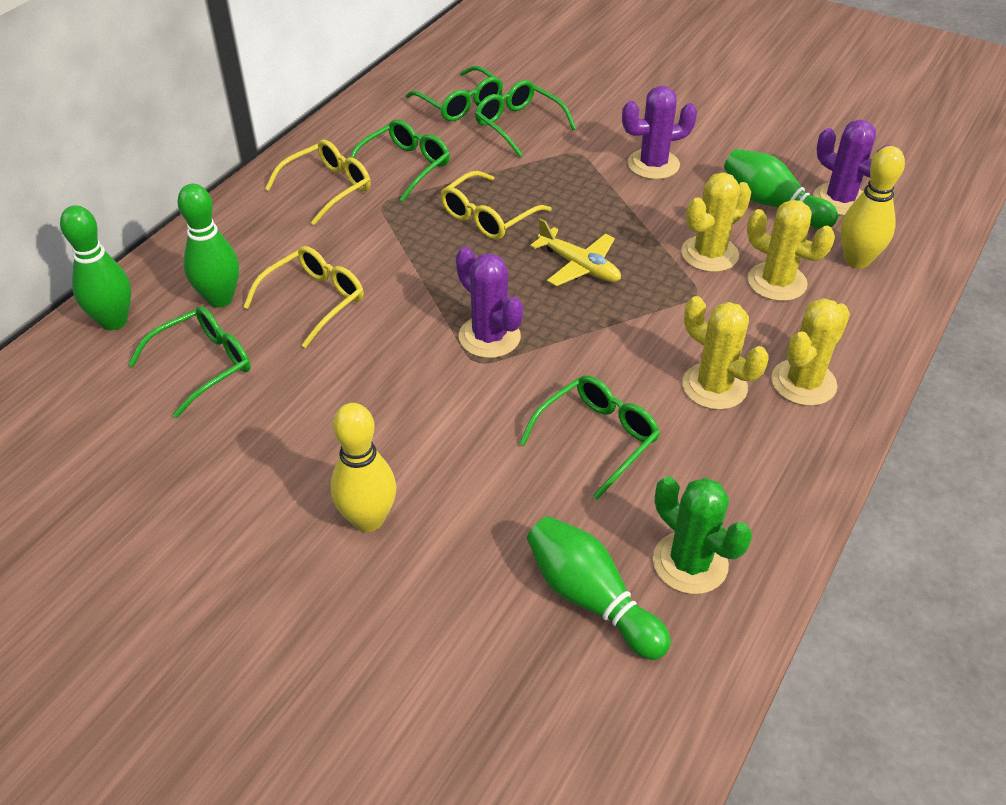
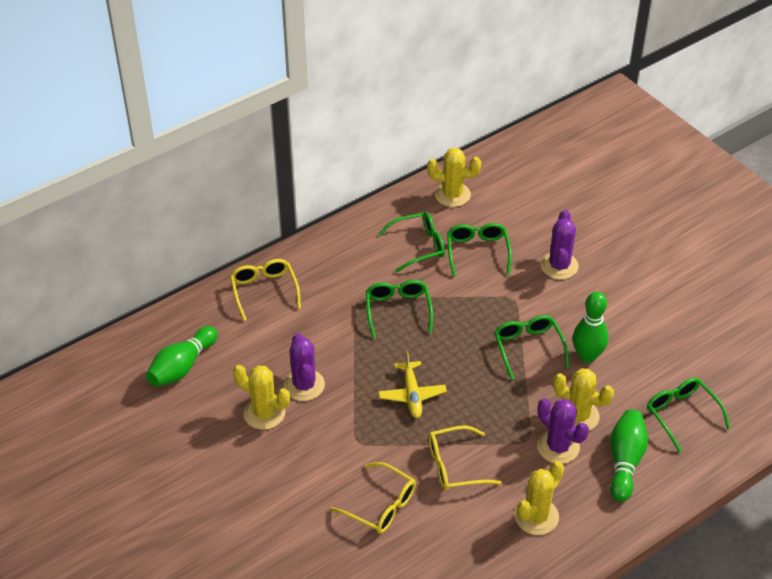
green bowling pin: 4 -> 3
green cactus: 1 -> 0
yellow bowling pin: 2 -> 0

